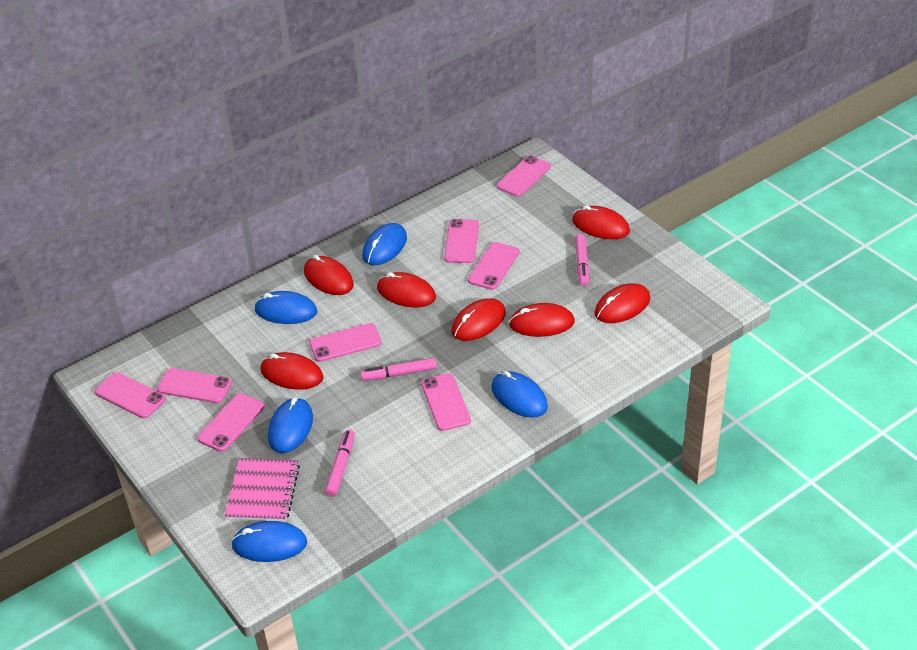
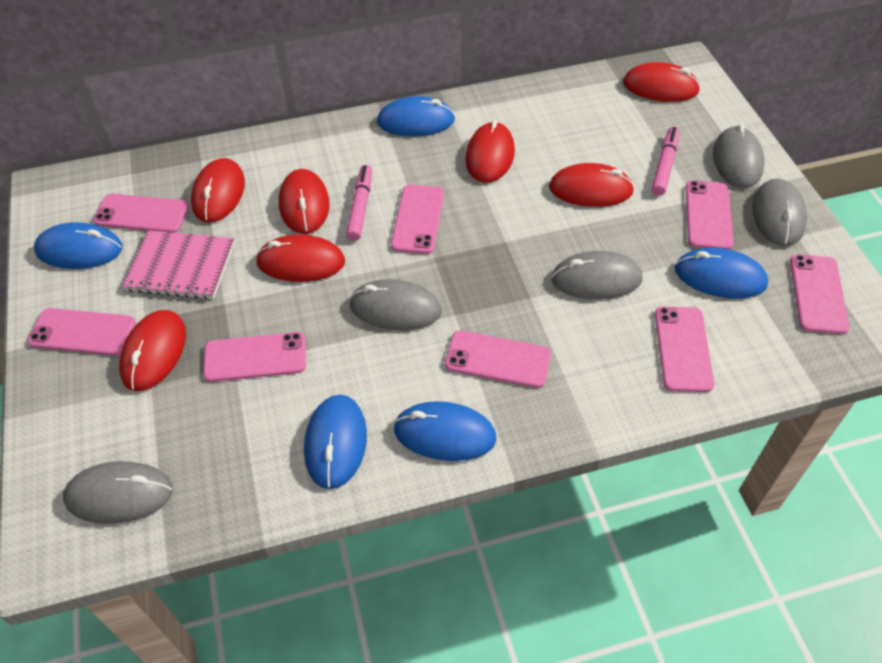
grey mouse: 0 -> 5
pink marker: 3 -> 2

